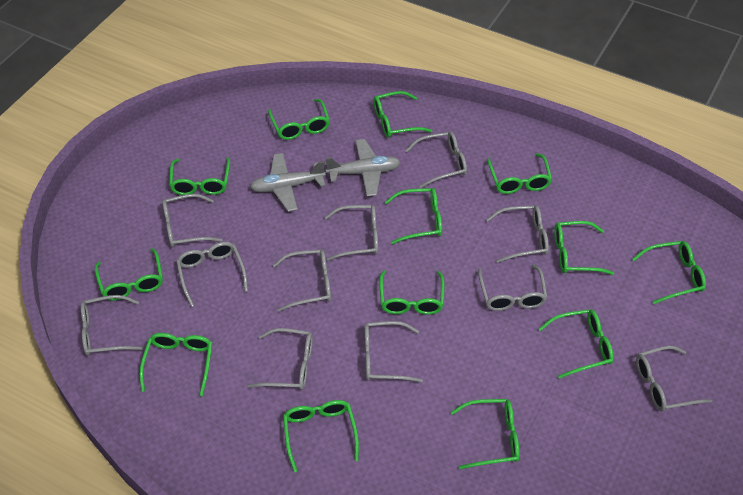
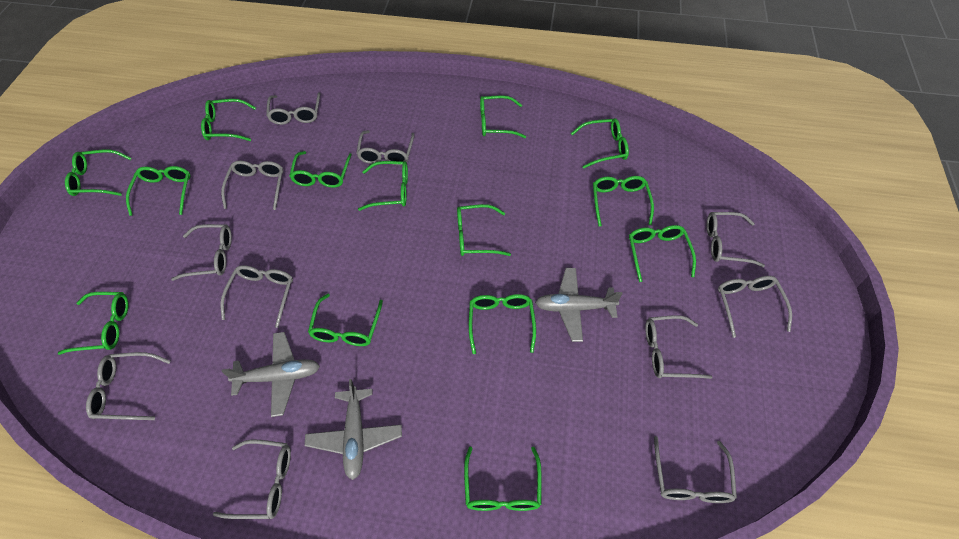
green glasses: 13 -> 14
grey plane: 2 -> 3

